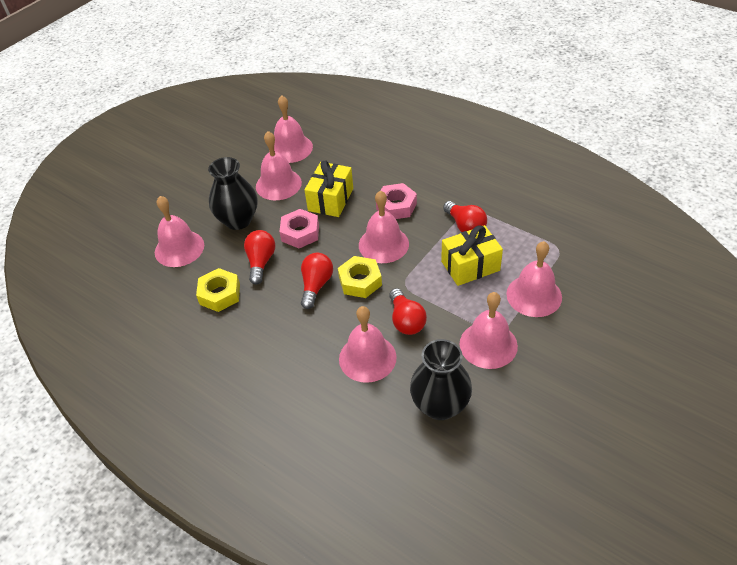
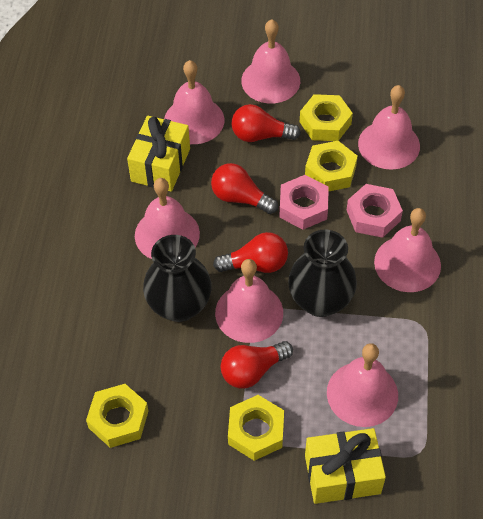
yellow nut: 2 -> 4

